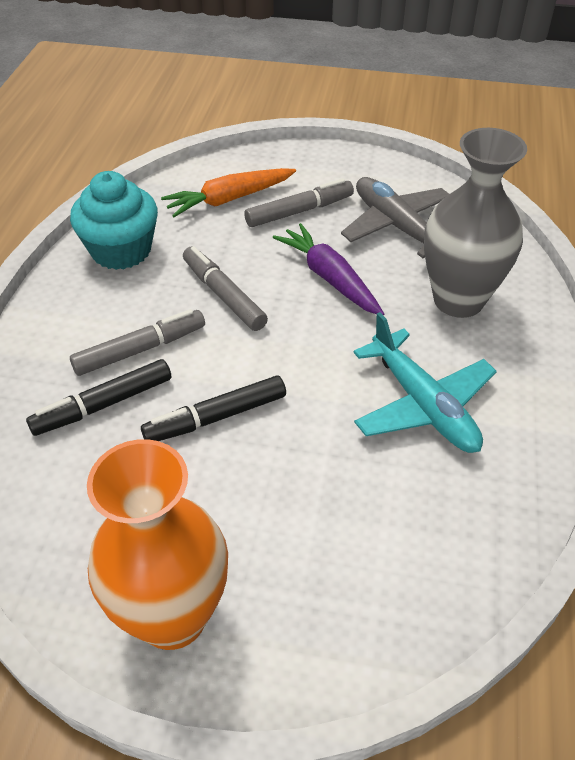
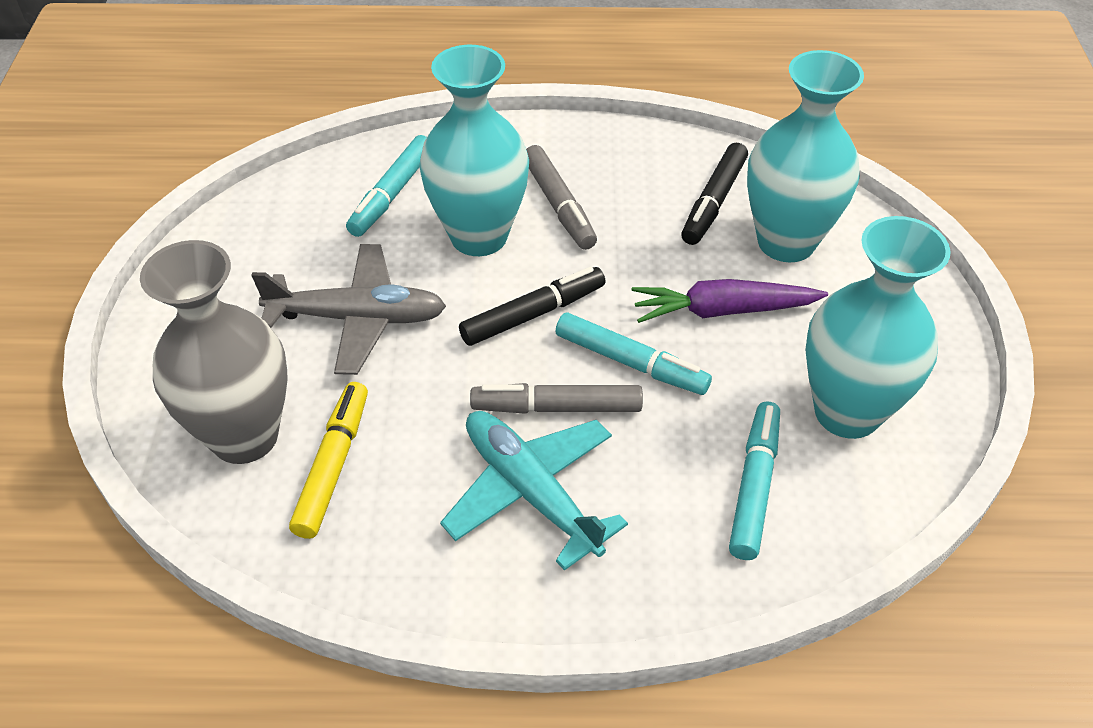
grey marker: 3 -> 2
orange carrot: 1 -> 0
orange vase: 1 -> 0
turquoise cupcake: 1 -> 0
turquoise marker: 0 -> 3
turquoise vase: 0 -> 3
yellow marker: 0 -> 1

